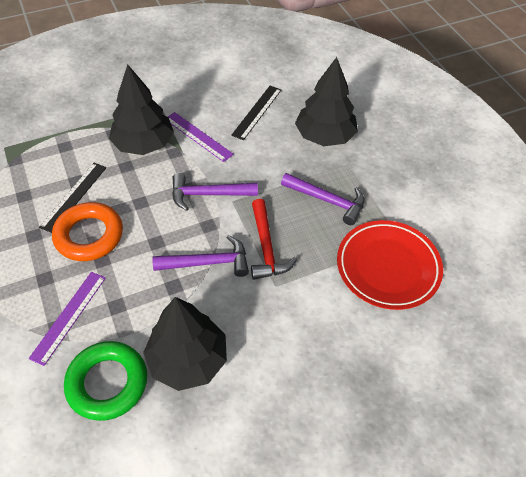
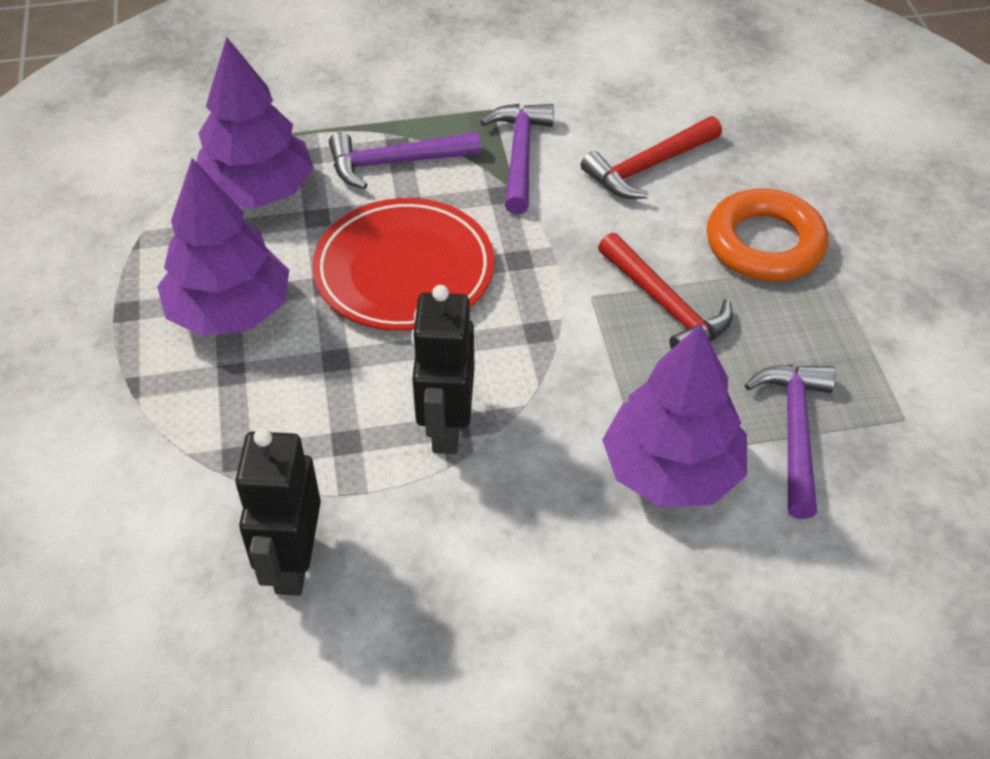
black robot: 0 -> 2
black ruler: 2 -> 0
black tree: 3 -> 0
green ring: 1 -> 0
purple ruler: 2 -> 0
purple tree: 0 -> 3
red hammer: 1 -> 2

